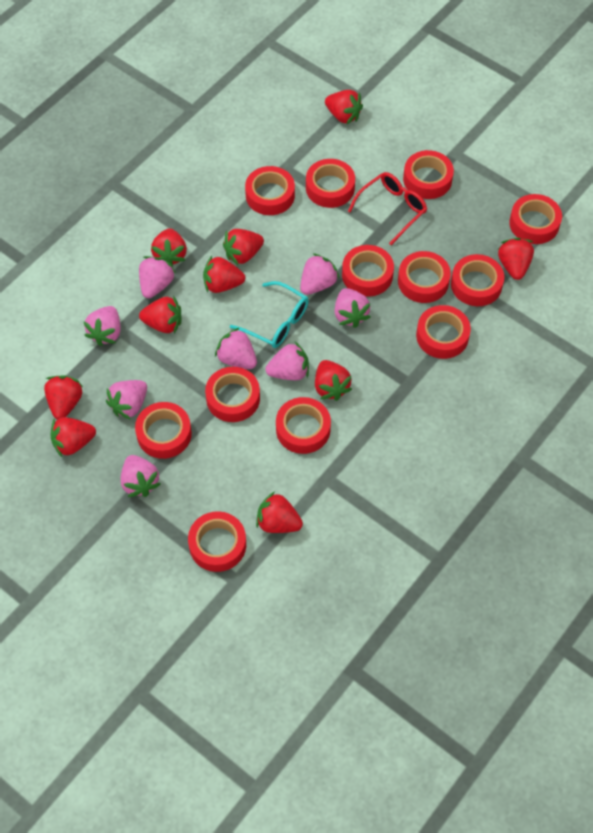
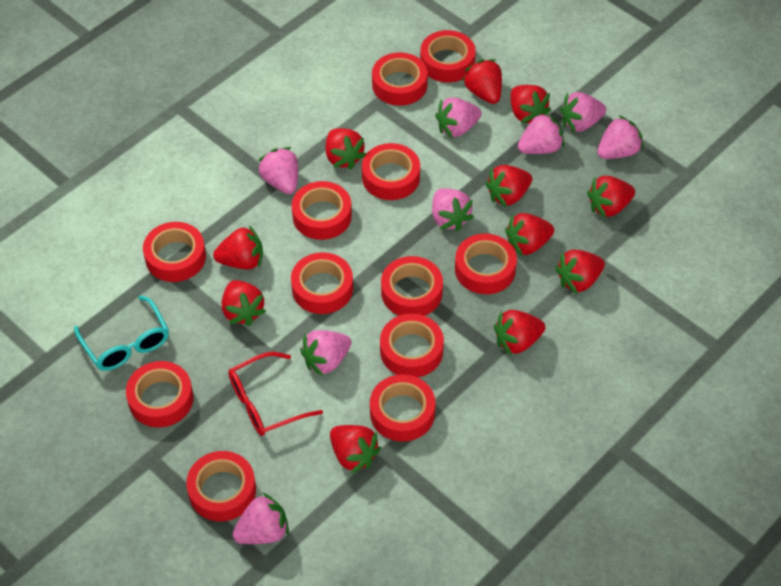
red strawberry: 10 -> 11

